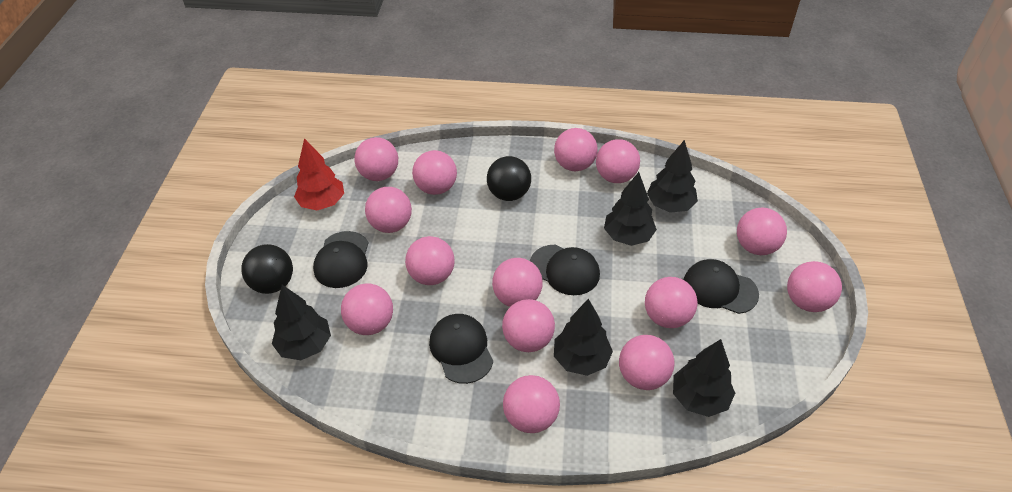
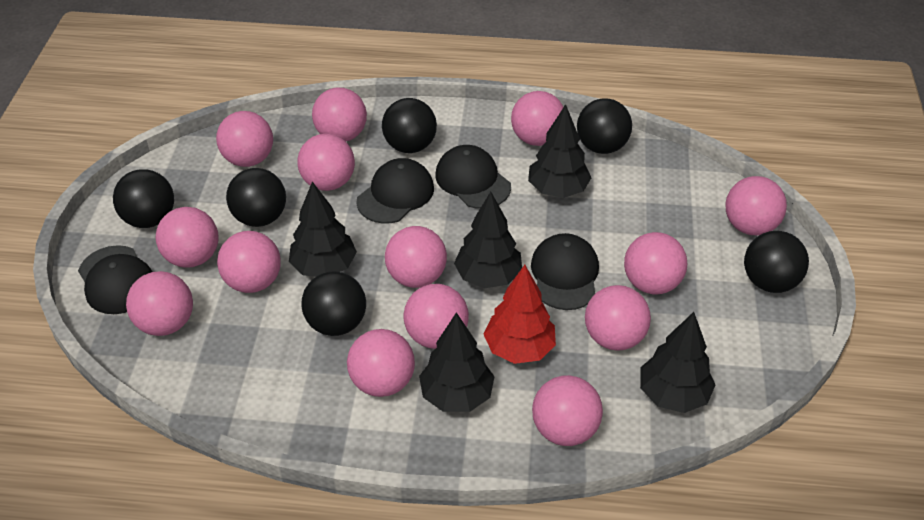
black ball: 2 -> 6

